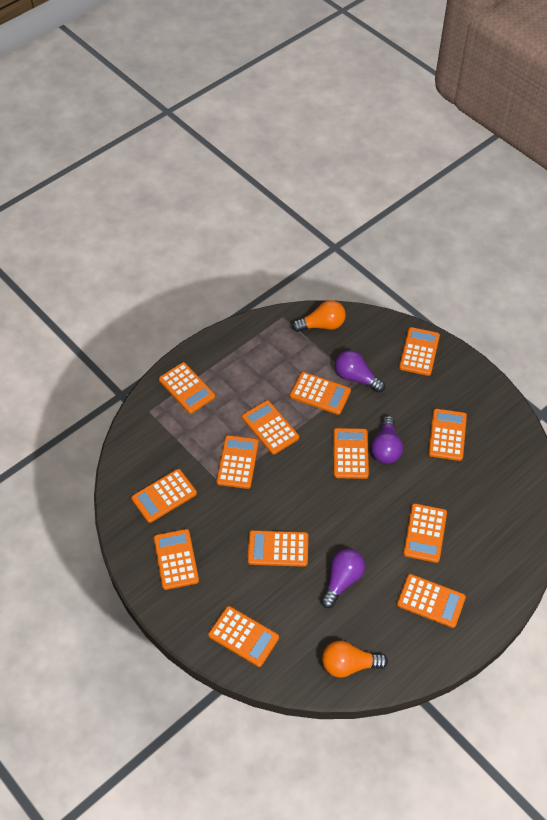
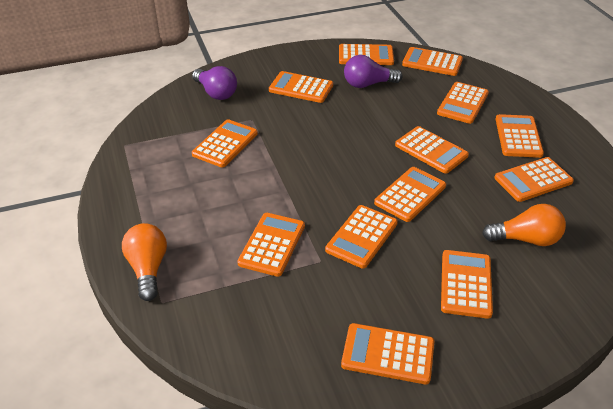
purple light bulb: 3 -> 2

